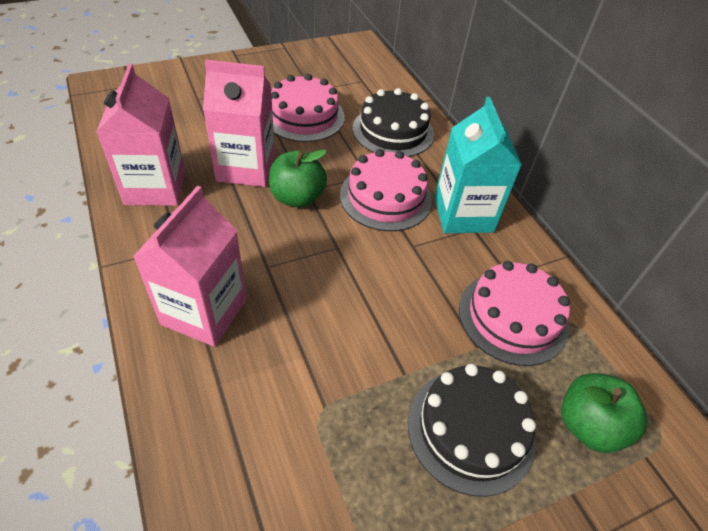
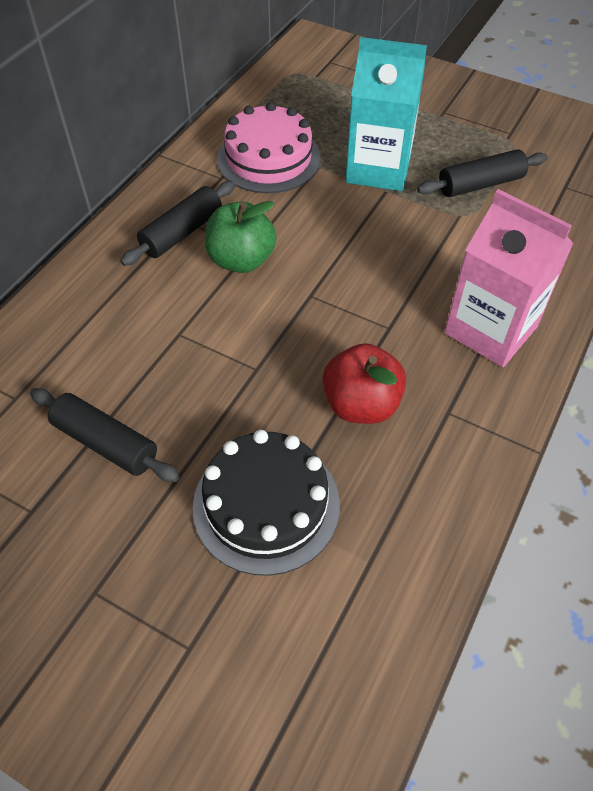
black cake: 2 -> 1
black rolling pin: 0 -> 3
green apple: 2 -> 1
pink cake: 3 -> 1
pink carton: 3 -> 1
red apple: 0 -> 1

